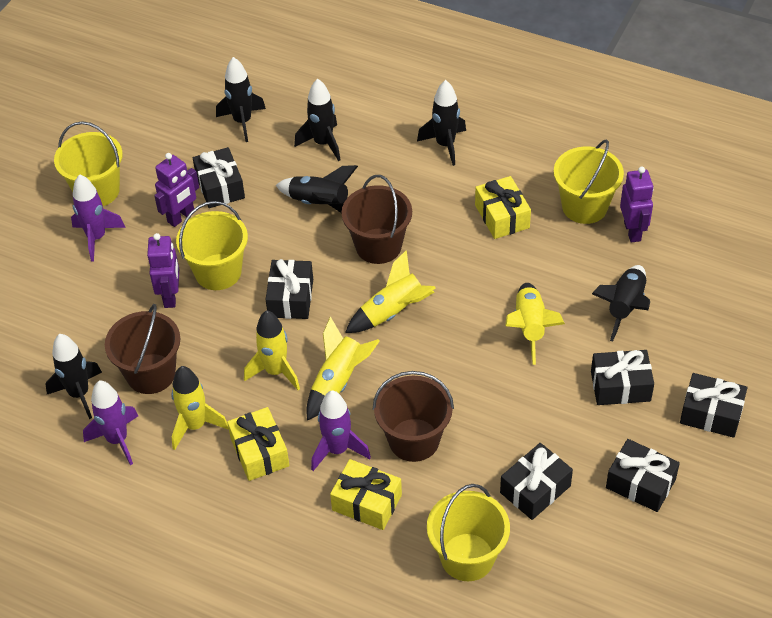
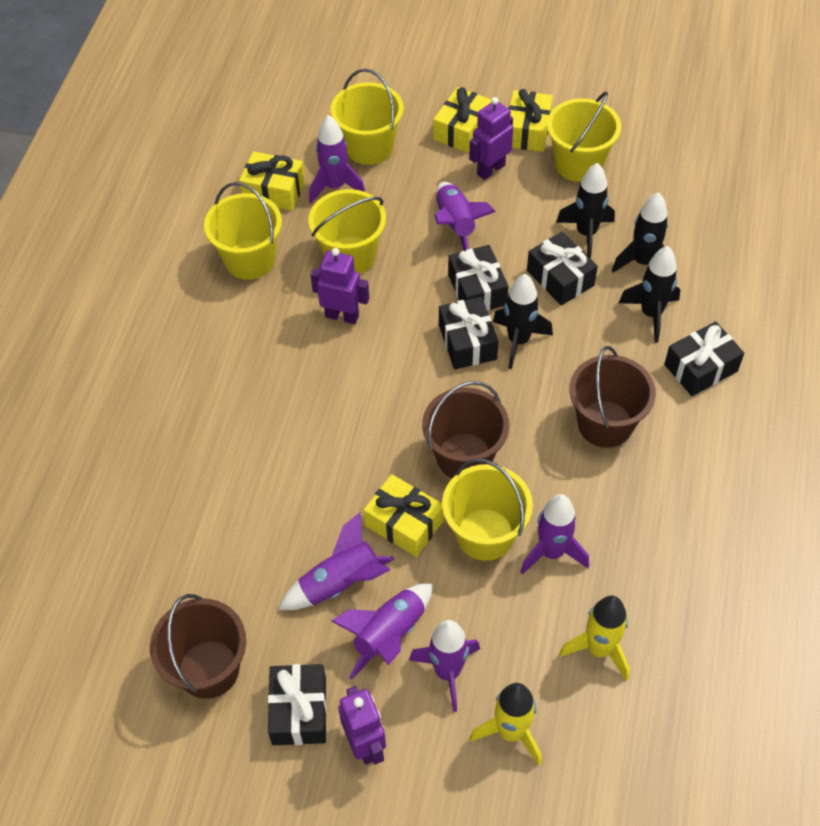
black gift: 6 -> 5
black rocket: 6 -> 4
purple rocket: 3 -> 6
yellow bucket: 4 -> 5
yellow gift: 3 -> 4
yellow rocket: 5 -> 2

